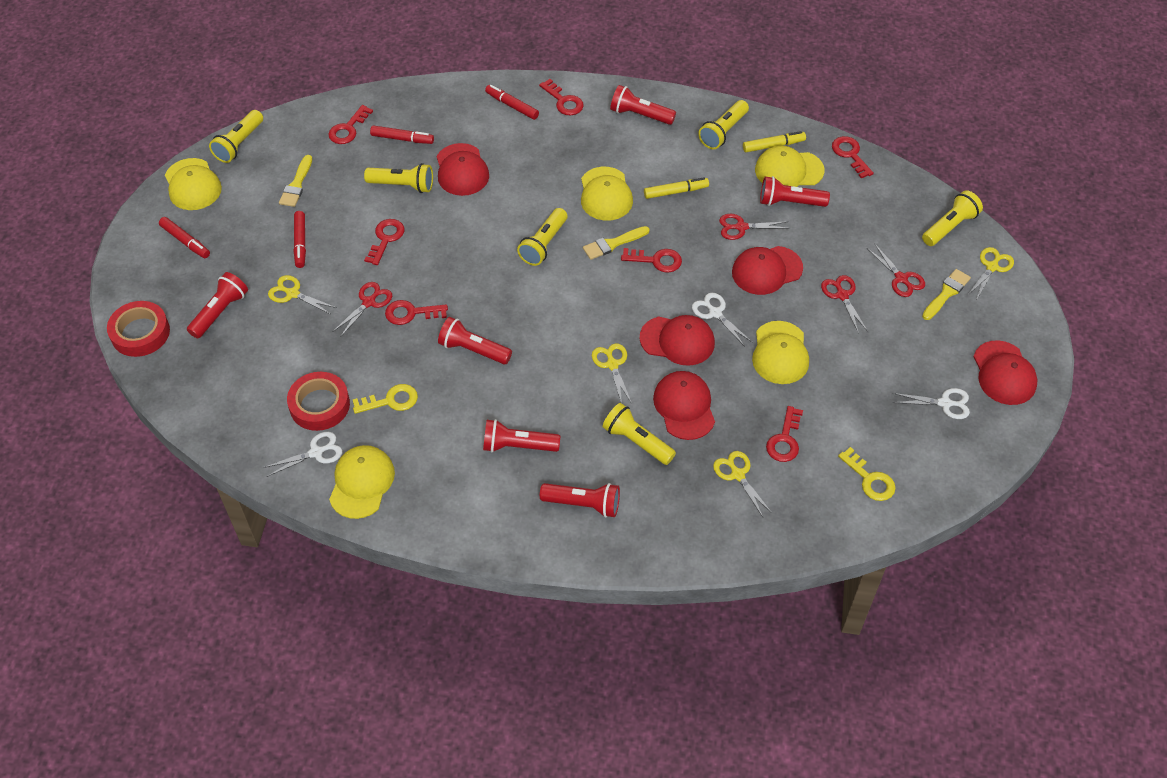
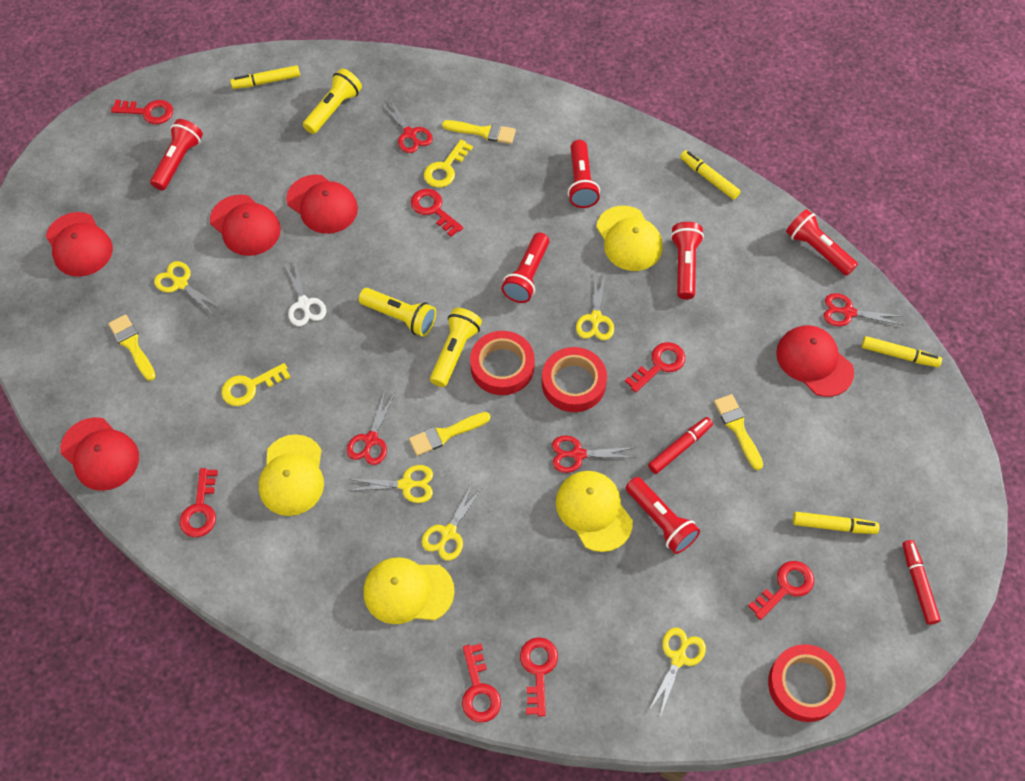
red marker: 4 -> 2
red tape: 2 -> 3
white scissors: 3 -> 1
yellow brush: 3 -> 4
yellow cap: 5 -> 4
yellow flashlight: 6 -> 3
yellow marker: 2 -> 4
yellow scissors: 4 -> 5

